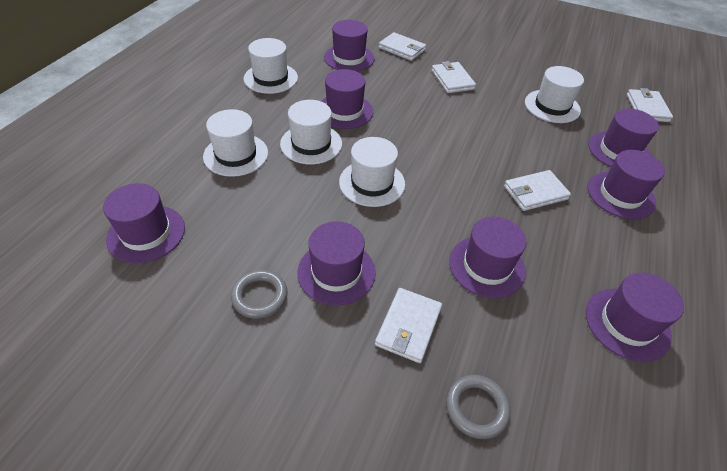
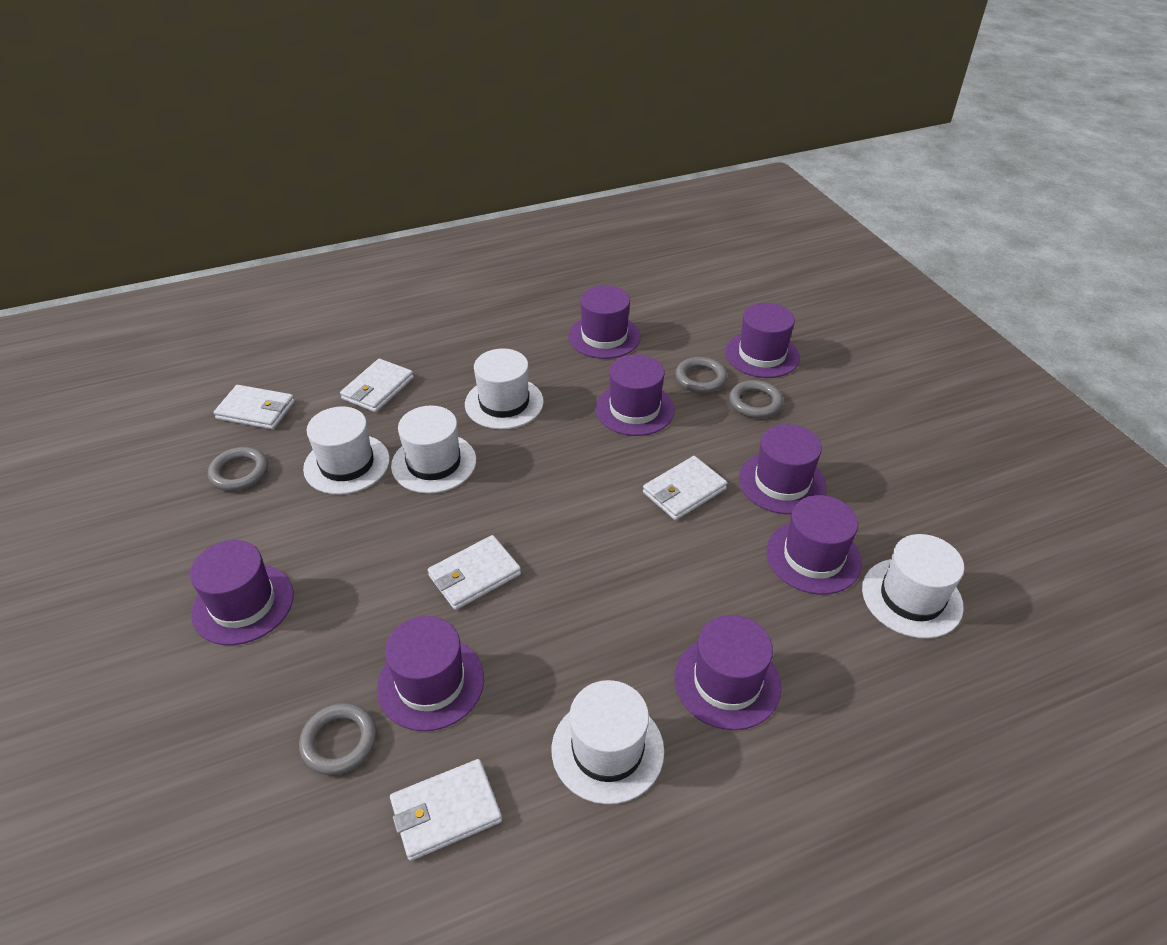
grey ring: 2 -> 4

